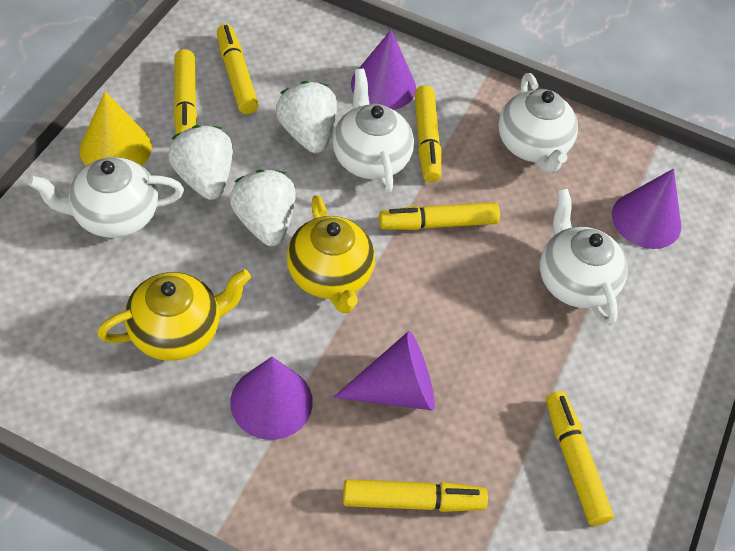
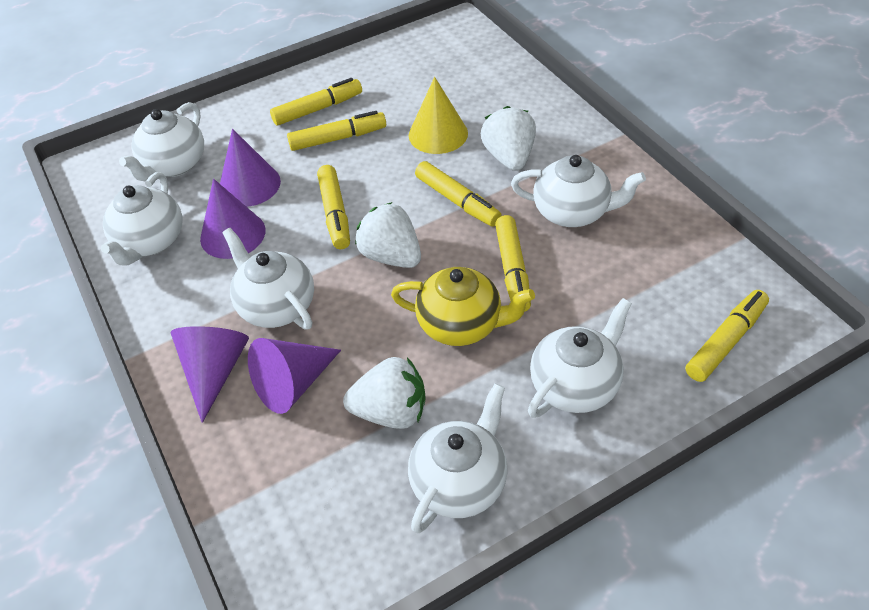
white teapot: 4 -> 6
yellow teapot: 2 -> 1

